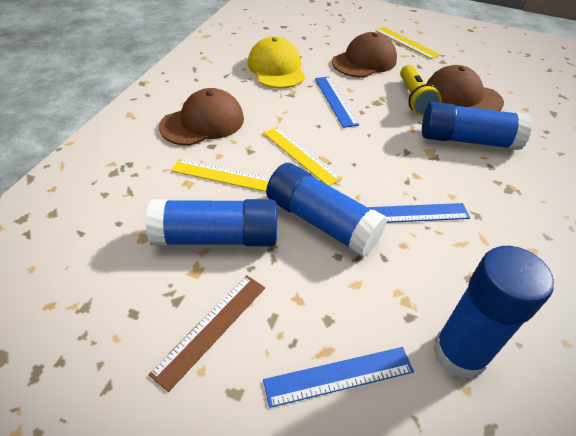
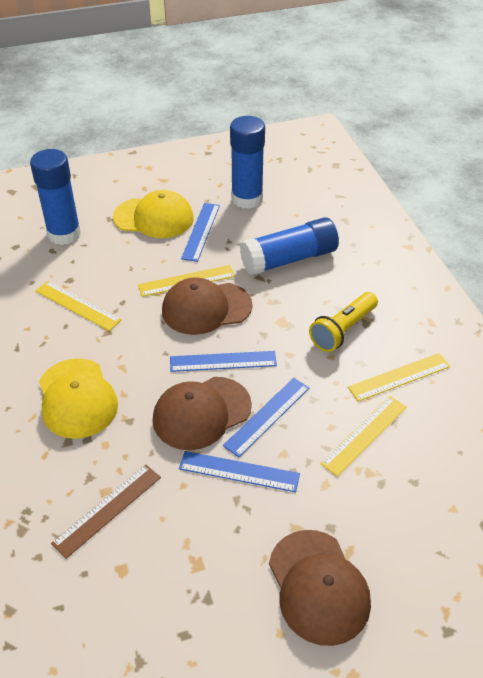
blue glue stick: 4 -> 3
blue ruler: 3 -> 4
yellow cap: 1 -> 2
yellow ruler: 3 -> 4

